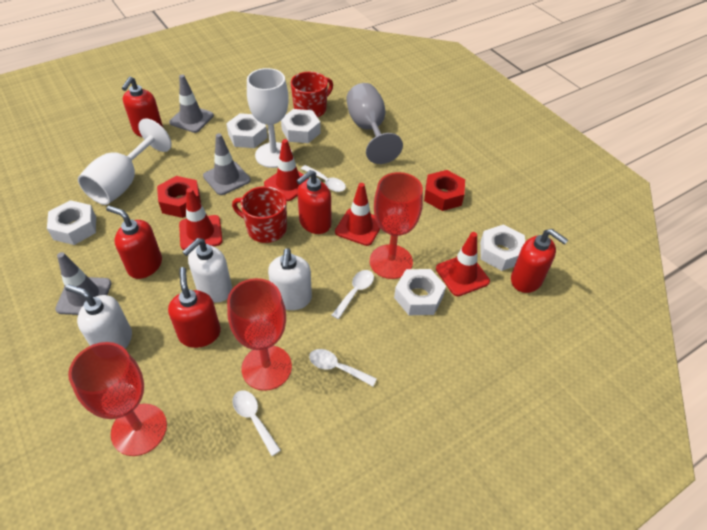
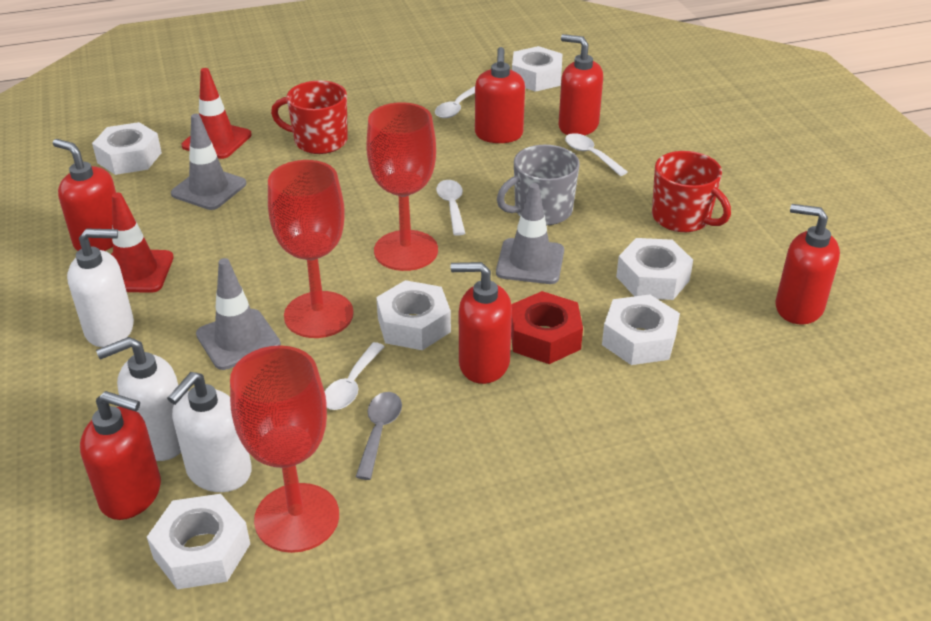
grey goblet: 1 -> 0
grey mug: 0 -> 1
grey spoon: 0 -> 1
red nut: 2 -> 1
red soap dispenser: 5 -> 6
red traffic cone: 4 -> 2
white goblet: 2 -> 0
white nut: 5 -> 6

